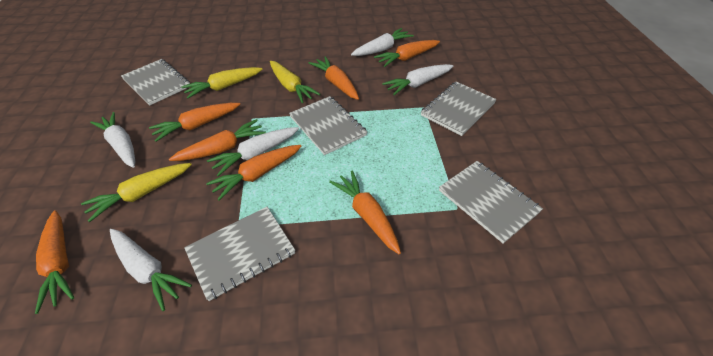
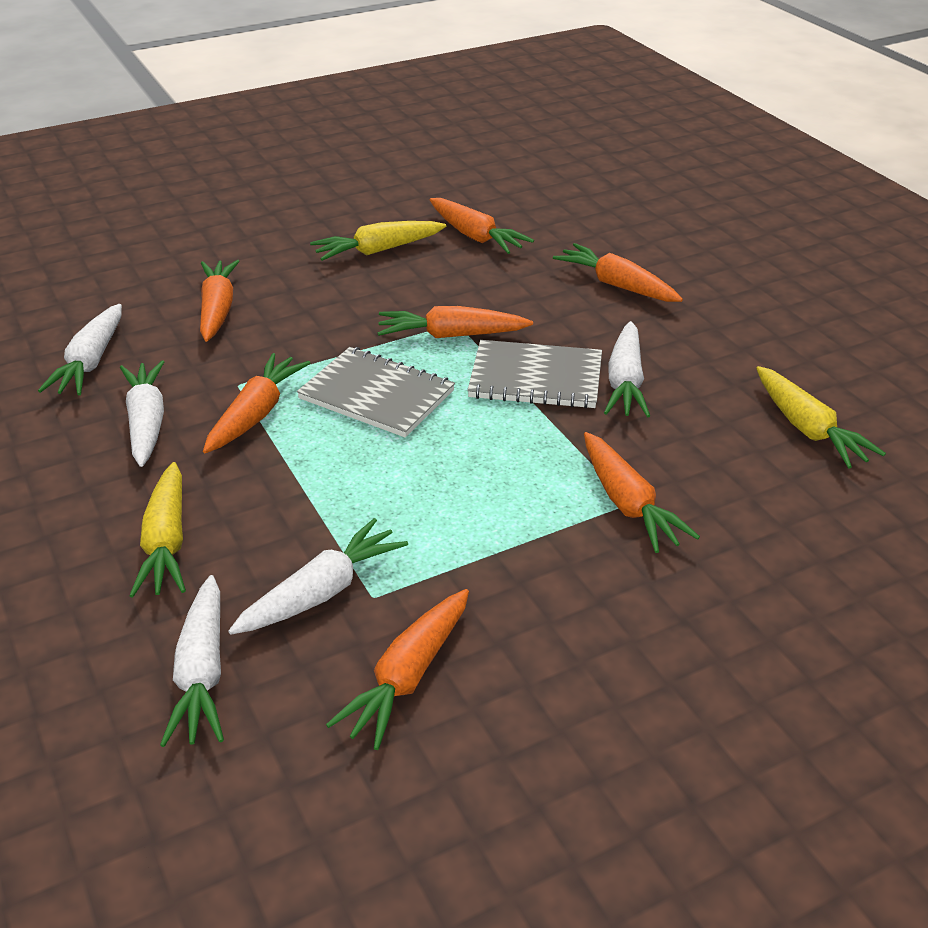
grey notebook: 5 -> 2

